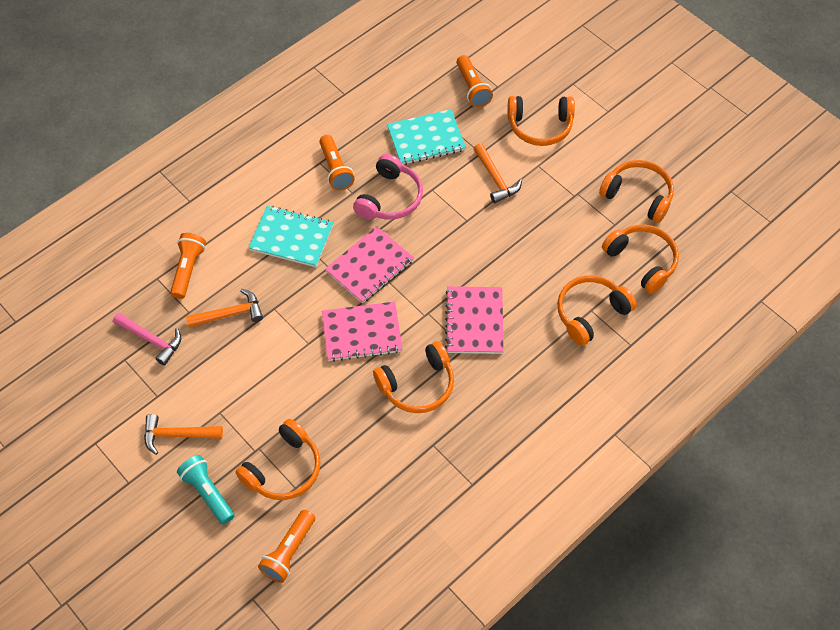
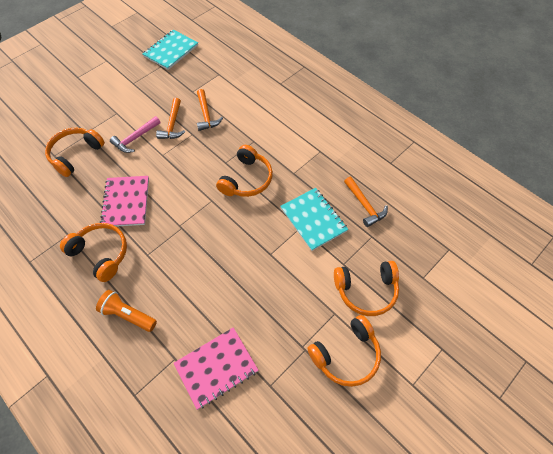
orange flashlight: 4 -> 1
orange headphones: 6 -> 5
pink headphones: 1 -> 0
pink notebook: 3 -> 2
turquoise flashlight: 1 -> 0

